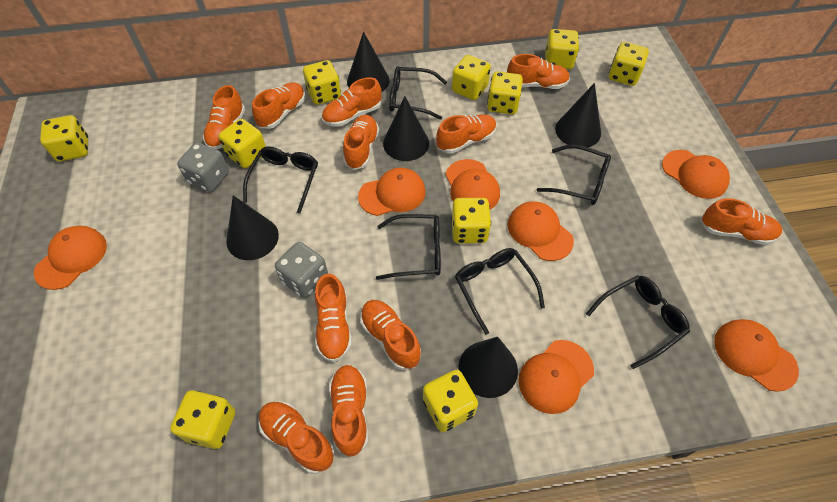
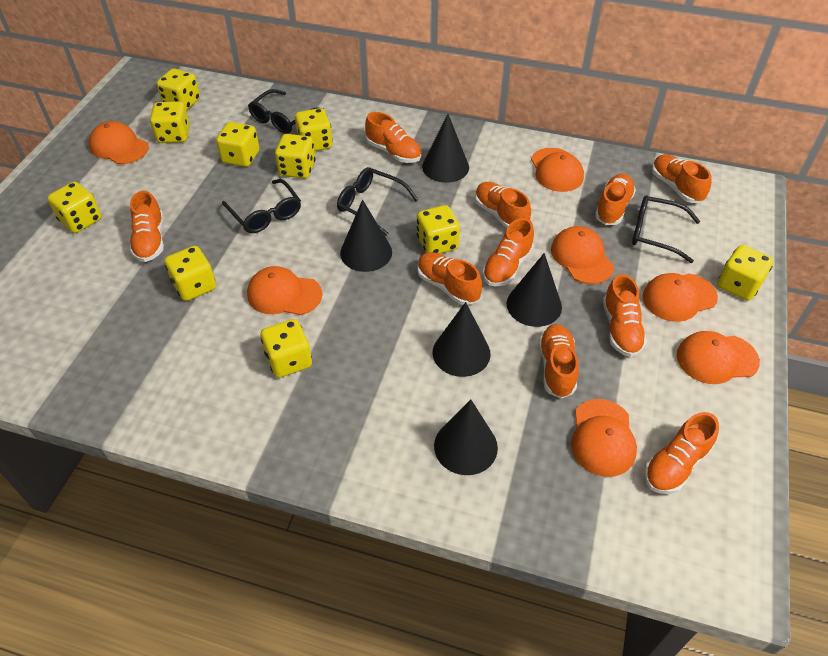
black glasses: 6 -> 4
grey dice: 2 -> 0
orange shoe: 11 -> 10

